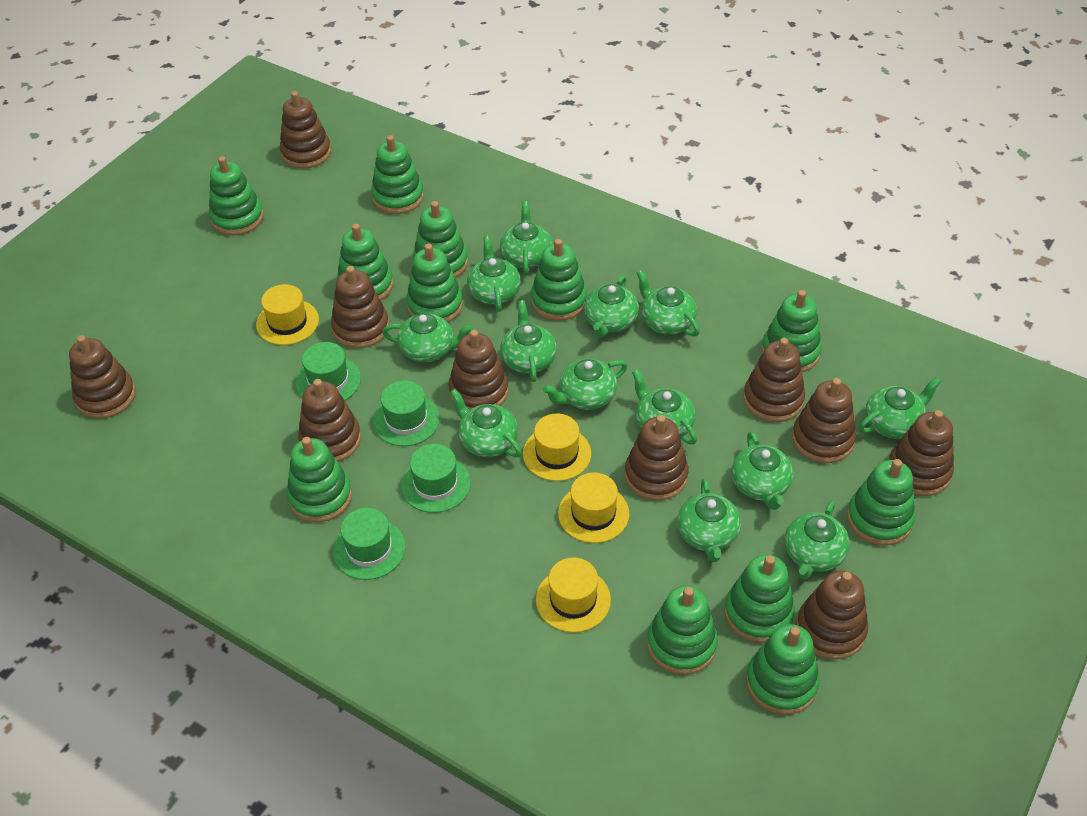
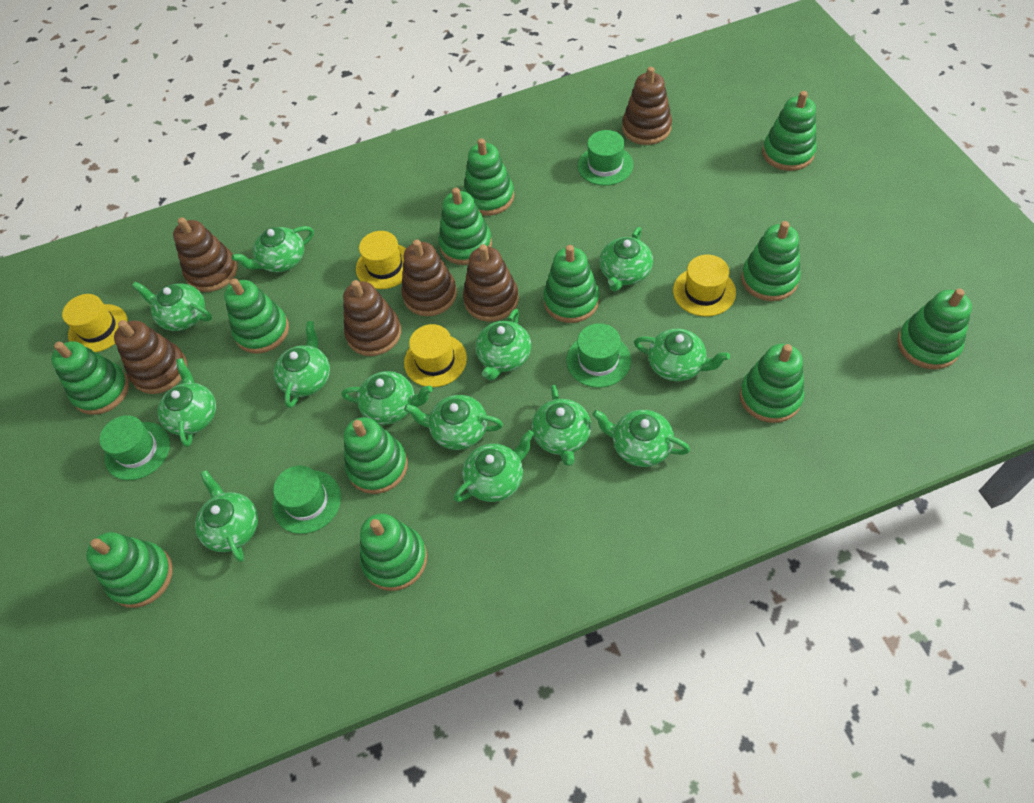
brown stacking toy: 10 -> 6

